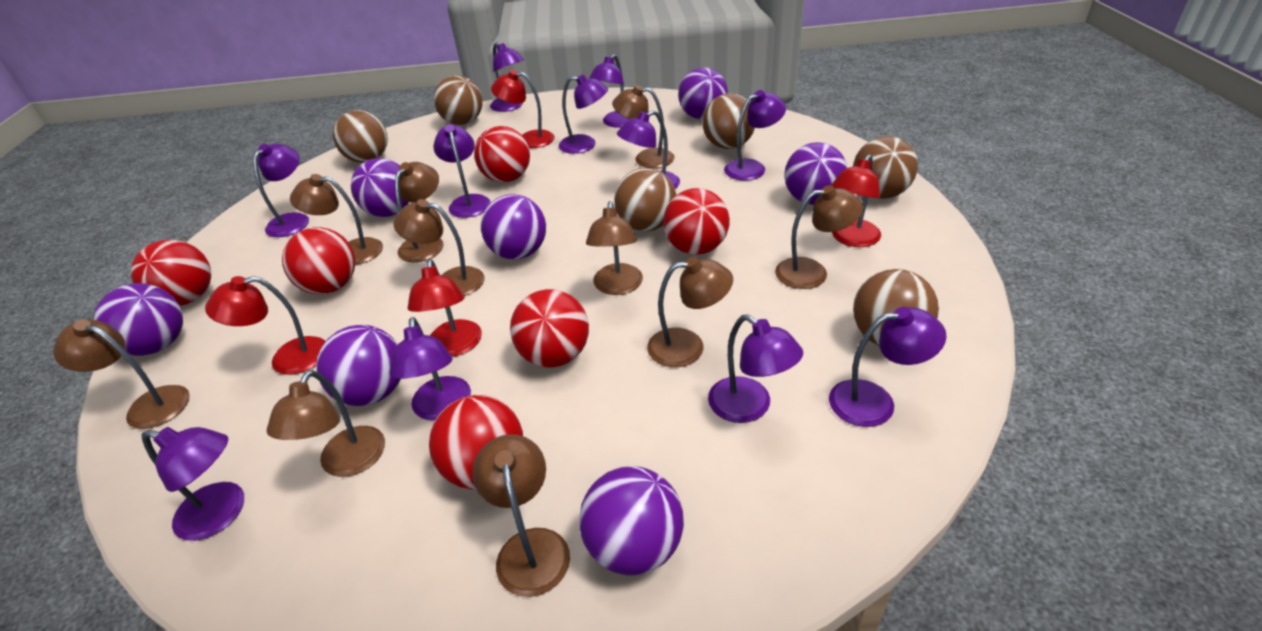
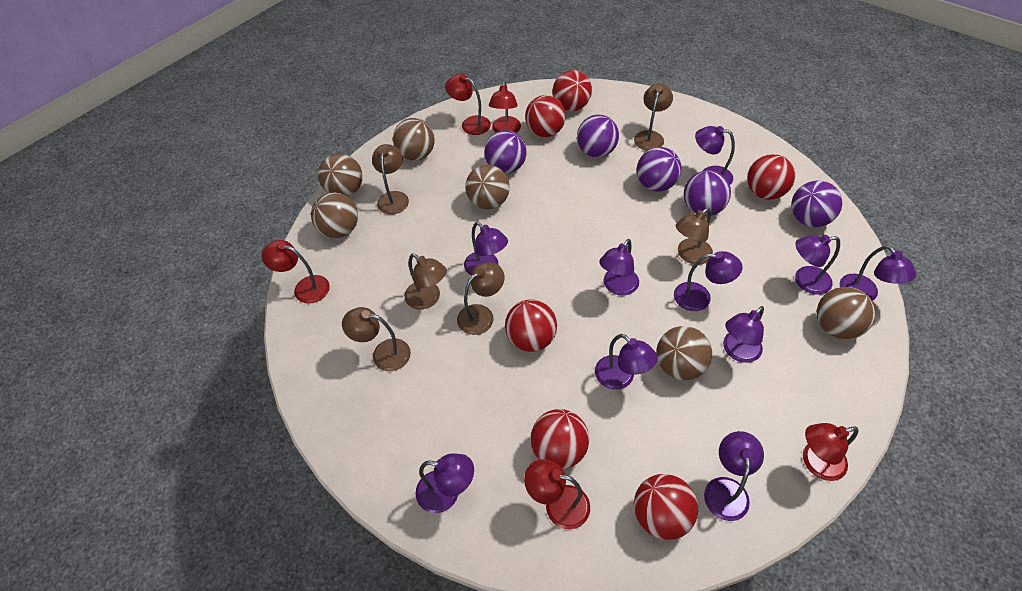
brown lamp: 10 -> 6
purple ball: 7 -> 5
purple lamp: 11 -> 10
red lamp: 4 -> 5

